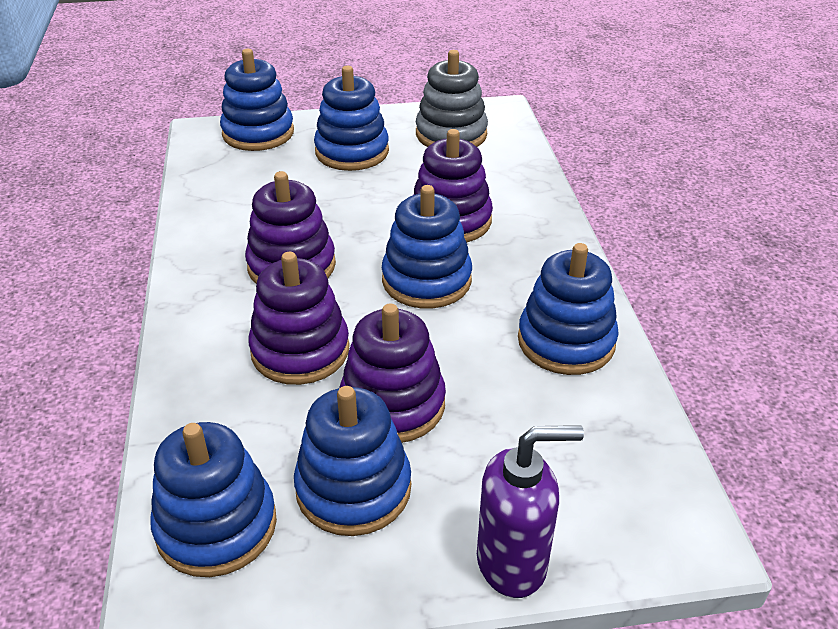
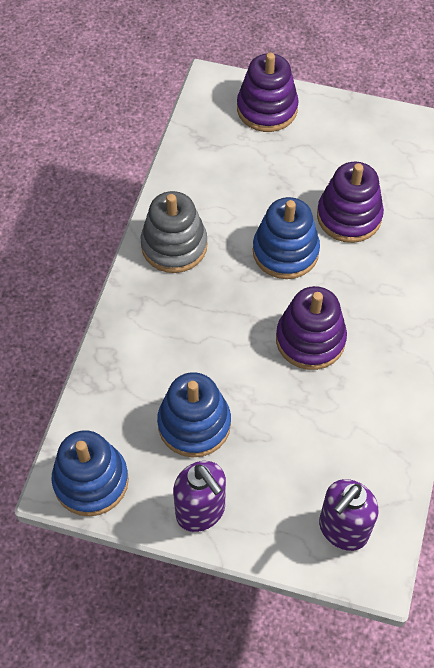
blue stacking toy: 6 -> 3
purple soap dispenser: 1 -> 2
purple stacking toy: 4 -> 3

